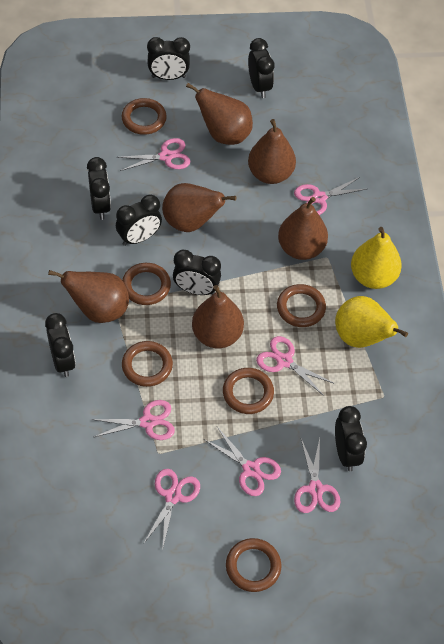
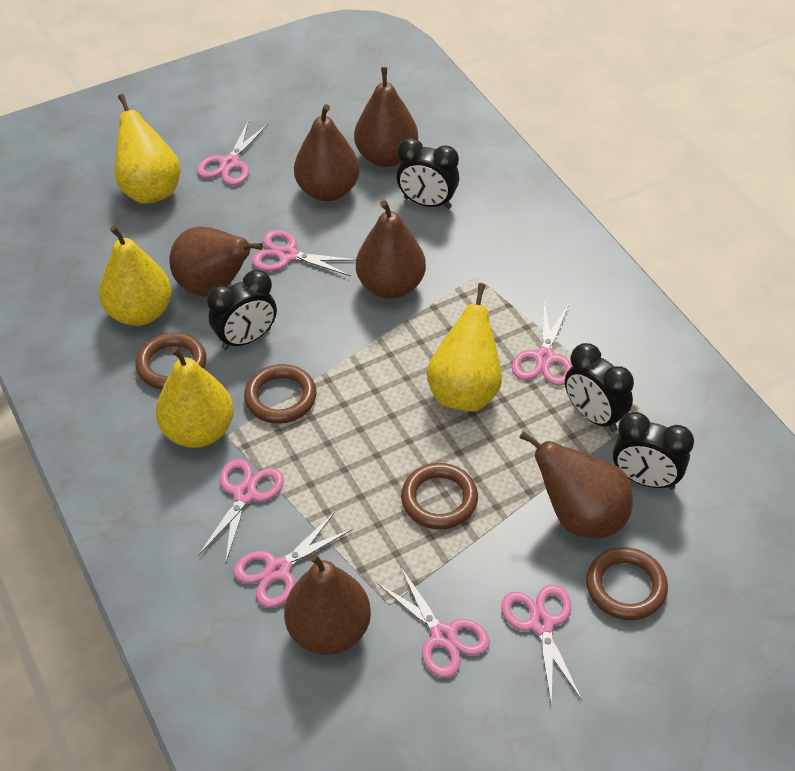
black clock: 7 -> 4
brown ring: 6 -> 4
yellow pear: 2 -> 4

